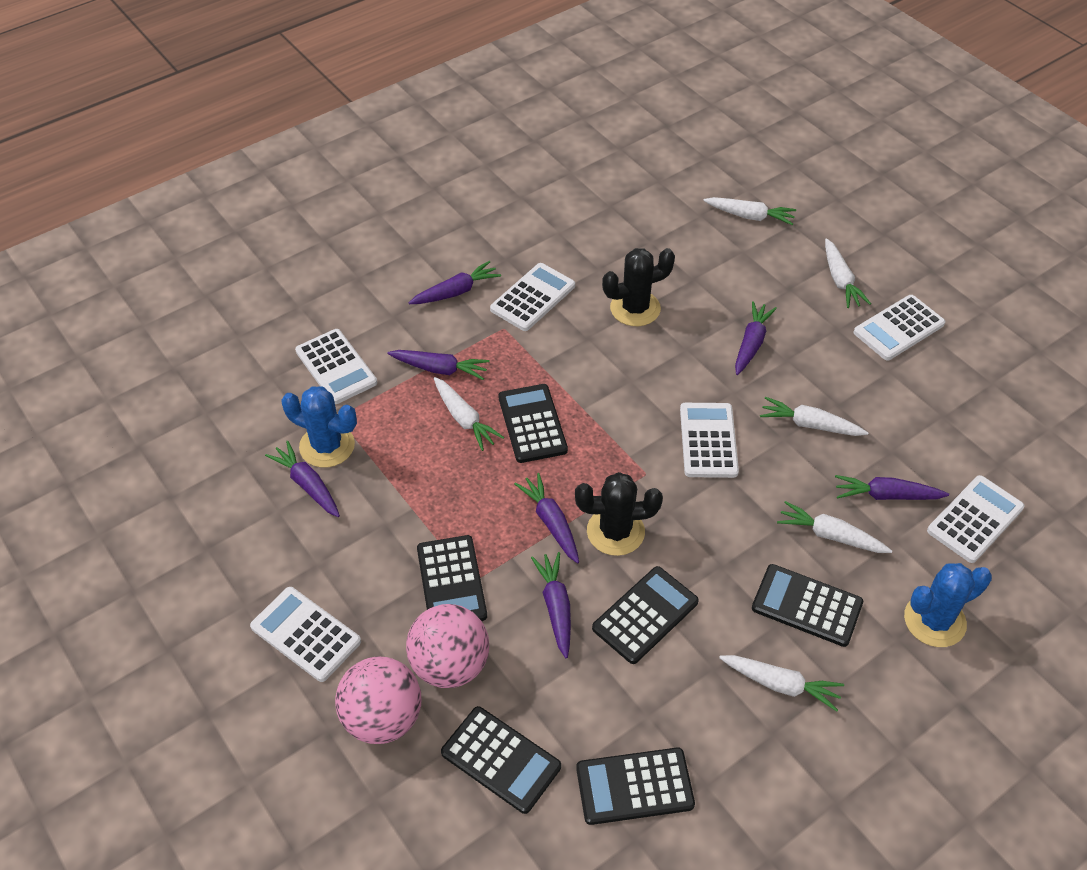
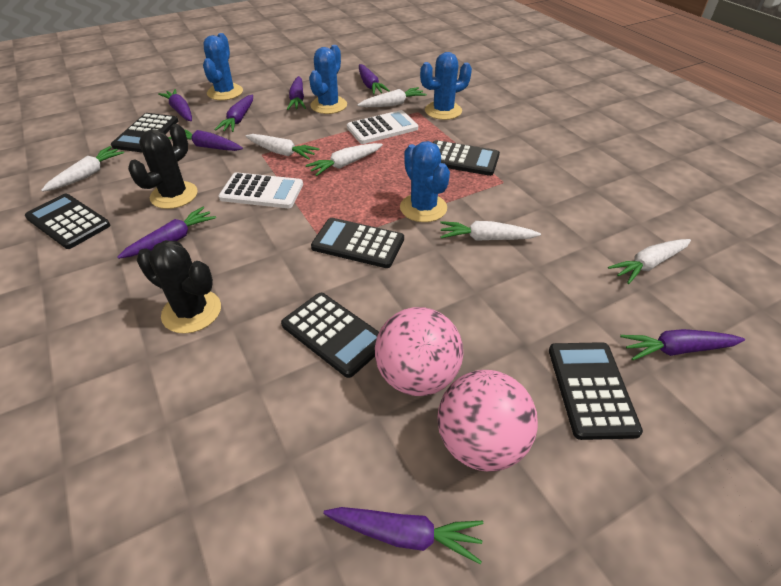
blue cactus: 2 -> 4
purple carrot: 7 -> 8
white calculator: 6 -> 2

